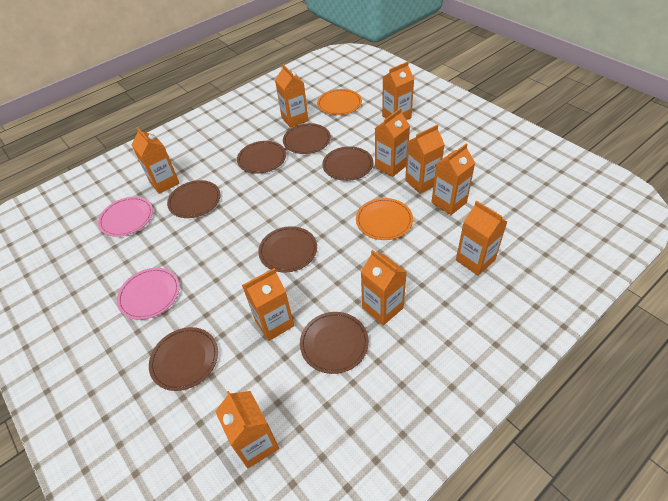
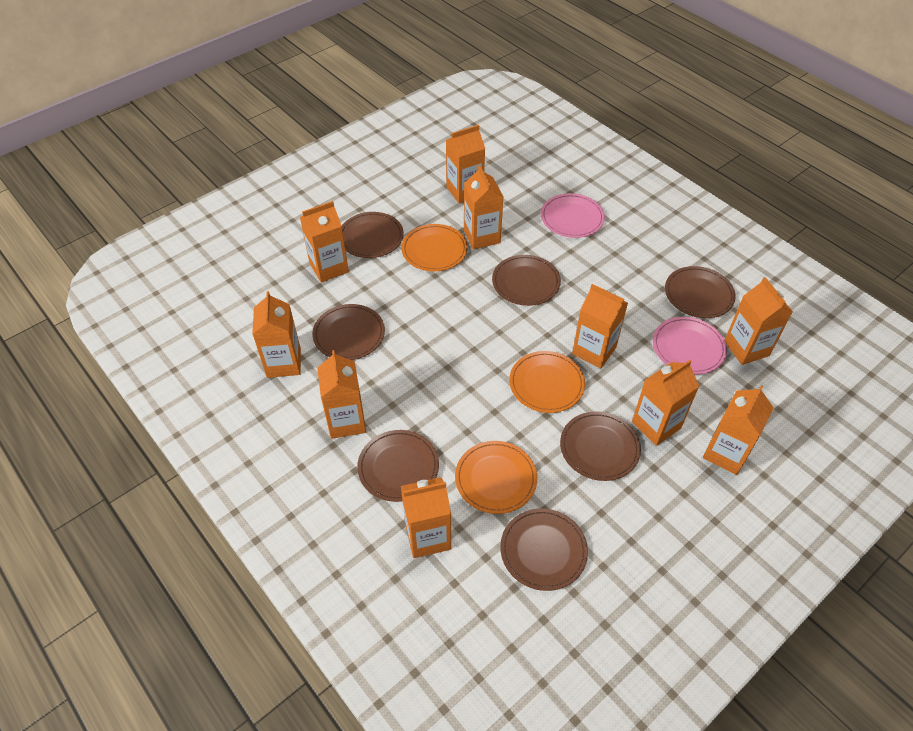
orange plate: 2 -> 3

